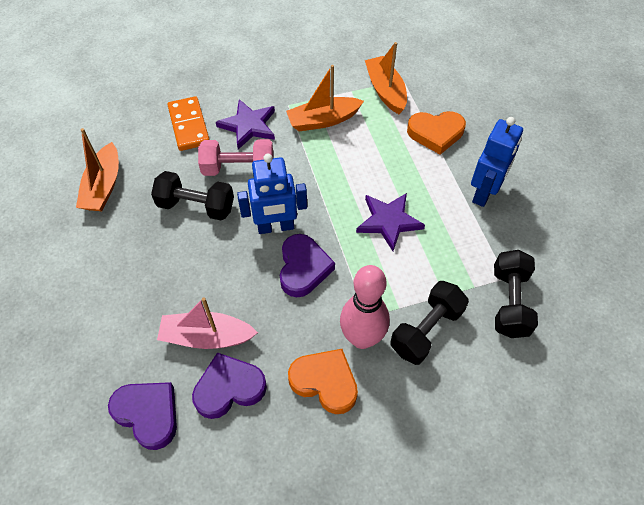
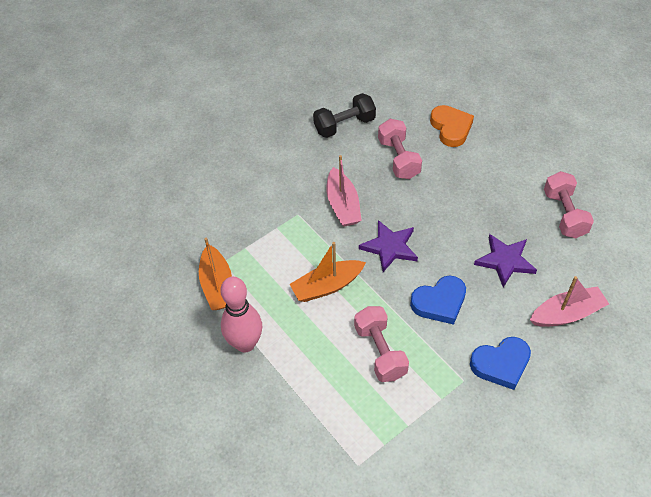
black dumbbell: 3 -> 1
blue heart: 0 -> 2
blue robot: 2 -> 0
orange boat: 3 -> 2
orange domino: 1 -> 0
orange heart: 2 -> 1
pink boat: 1 -> 2
pink dumbbell: 1 -> 3
purple heart: 3 -> 0

